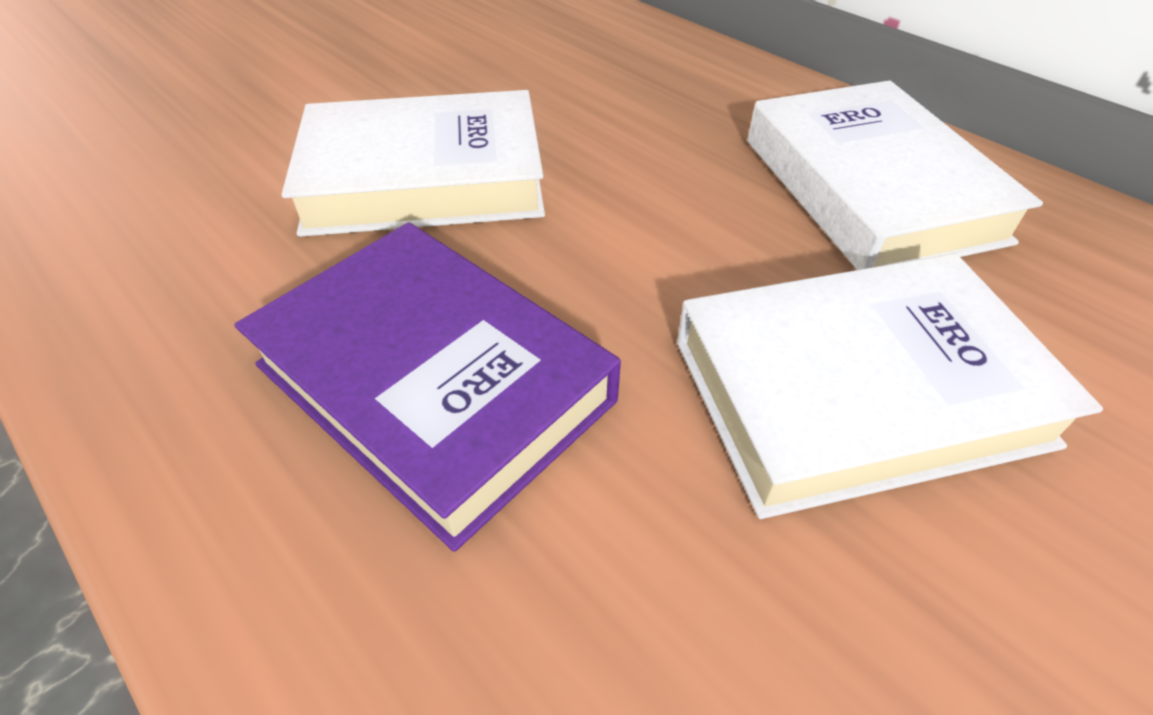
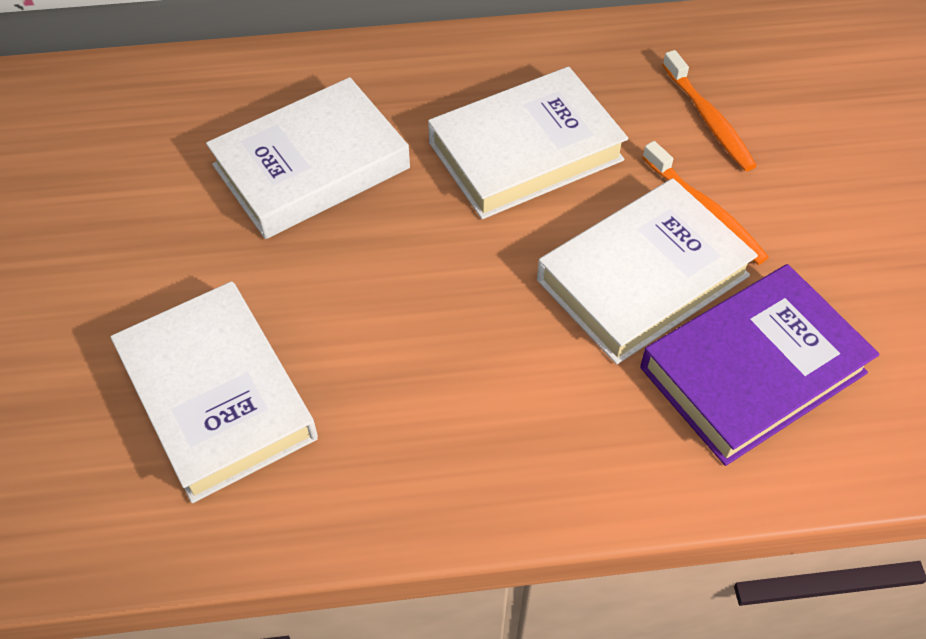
orange toothbrush: 0 -> 2
white book: 3 -> 4

